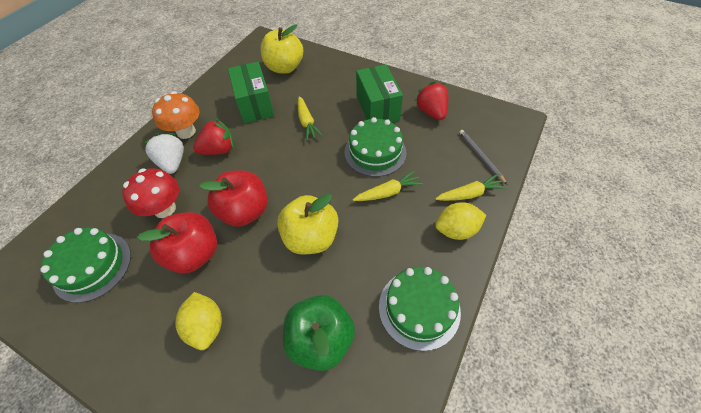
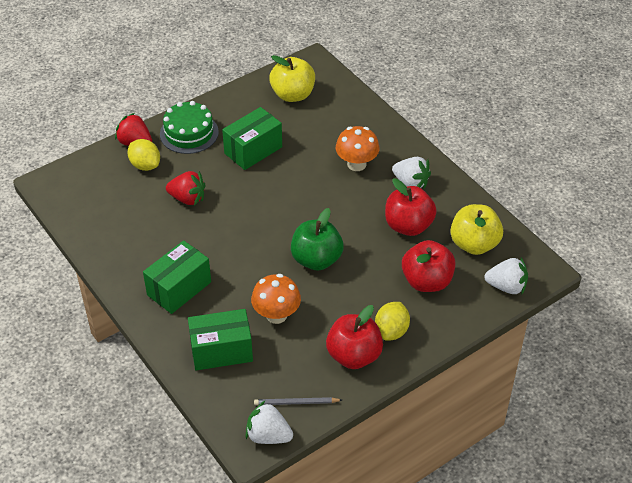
green box: 2 -> 3
green cake: 3 -> 1
orange mushroom: 1 -> 2
red apple: 2 -> 3
red mushroom: 1 -> 0
white strawberry: 1 -> 3
yellow carrot: 3 -> 0

